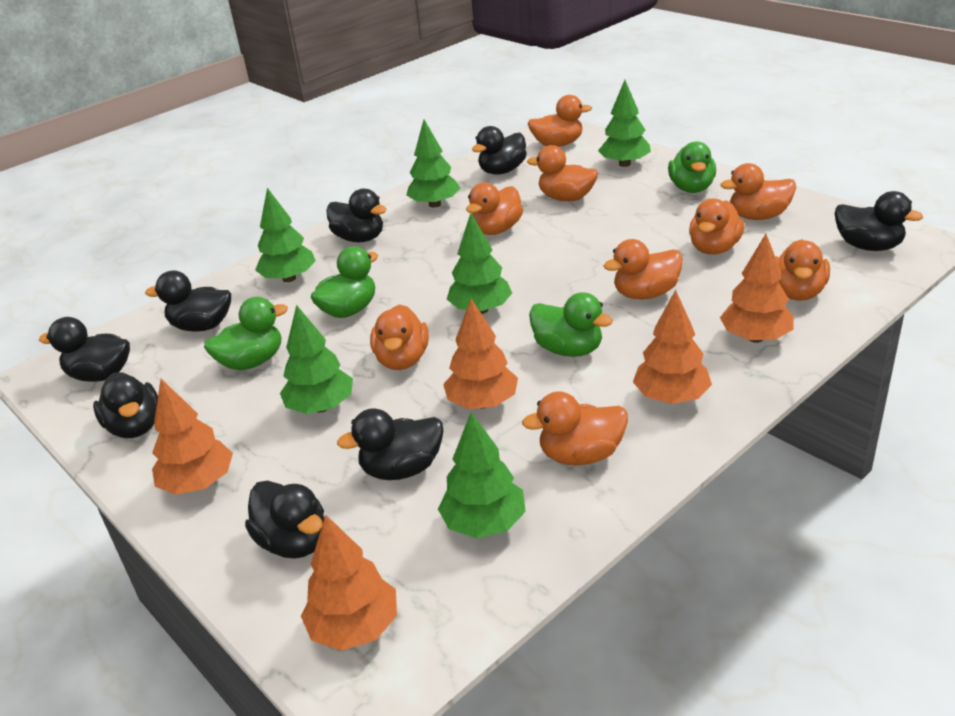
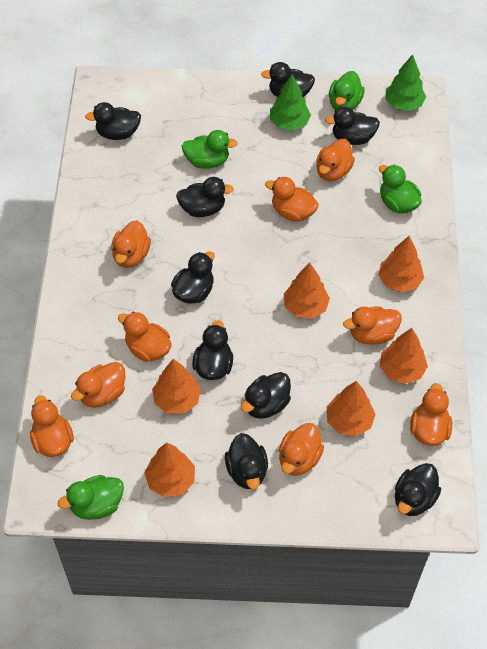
black duck: 8 -> 9
green tree: 6 -> 2
orange tree: 5 -> 6

